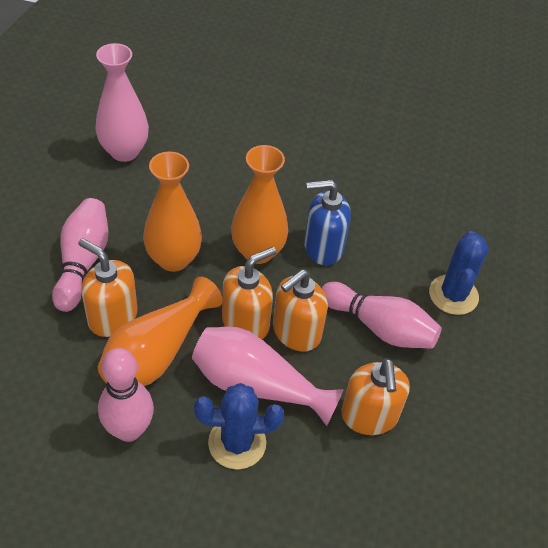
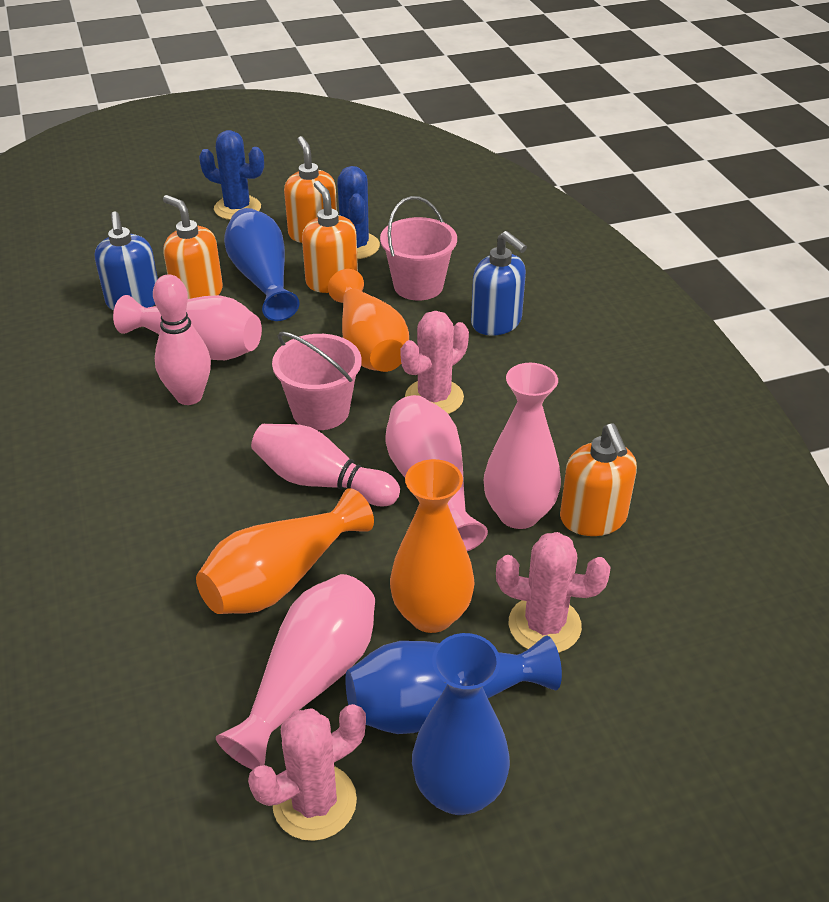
blue soap dispenser: 1 -> 2
blue vase: 0 -> 3
pink bowling pin: 3 -> 2
pink bucket: 0 -> 2
pink cactus: 0 -> 3
pink vase: 2 -> 4

